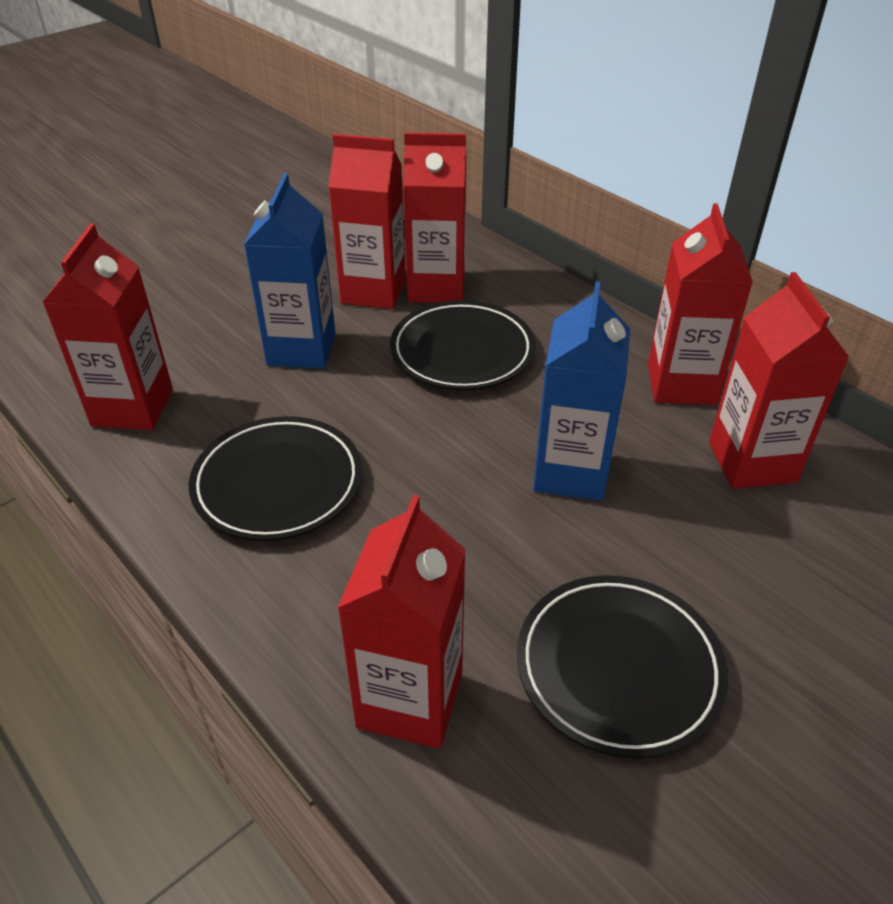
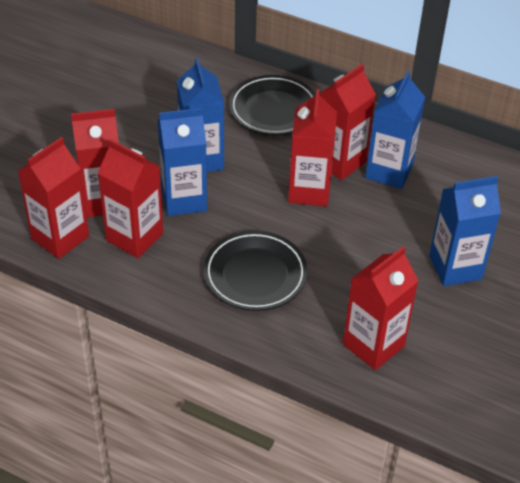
black plate: 3 -> 2
blue carton: 2 -> 4

